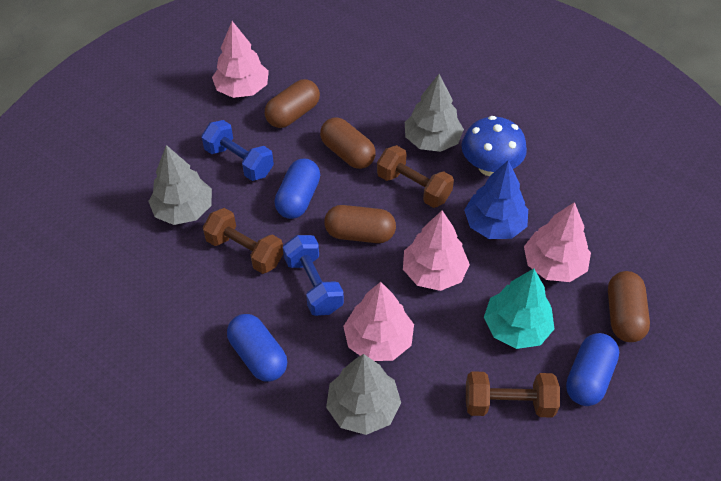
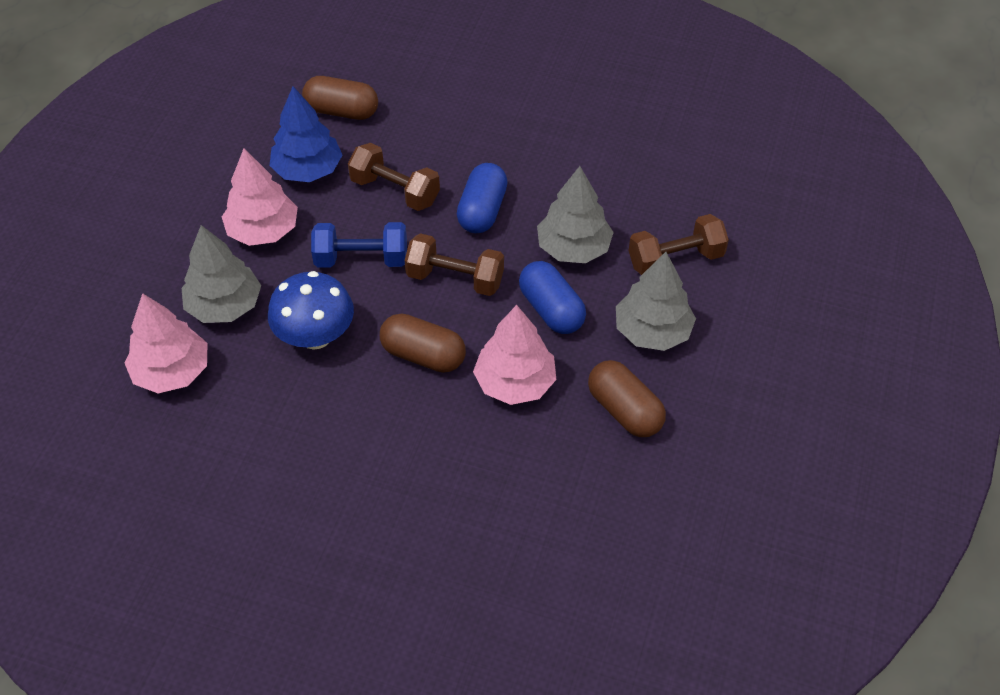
blue capsule: 3 -> 2
blue dumbbell: 2 -> 1
brown capsule: 4 -> 3
pink tree: 4 -> 3
turquoise tree: 1 -> 0

